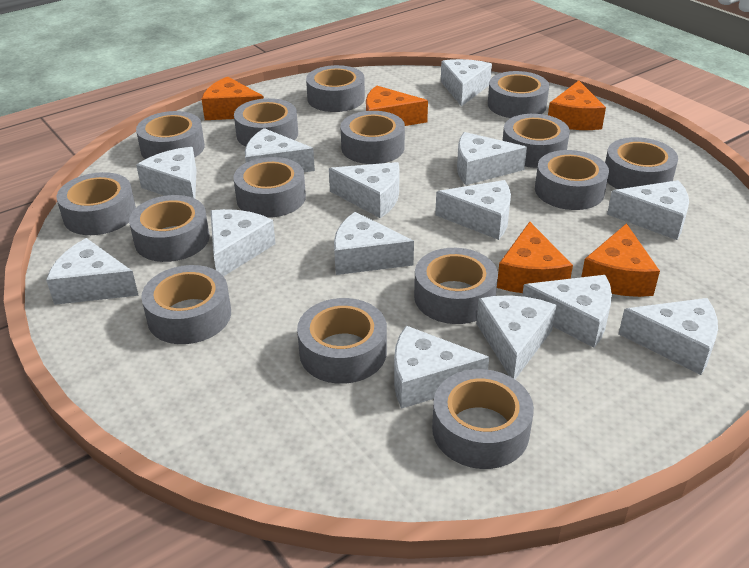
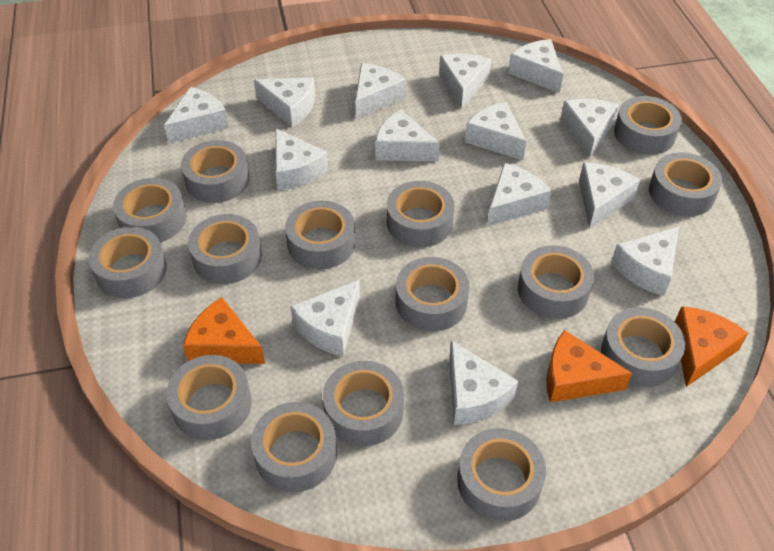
orange cheese: 5 -> 3

